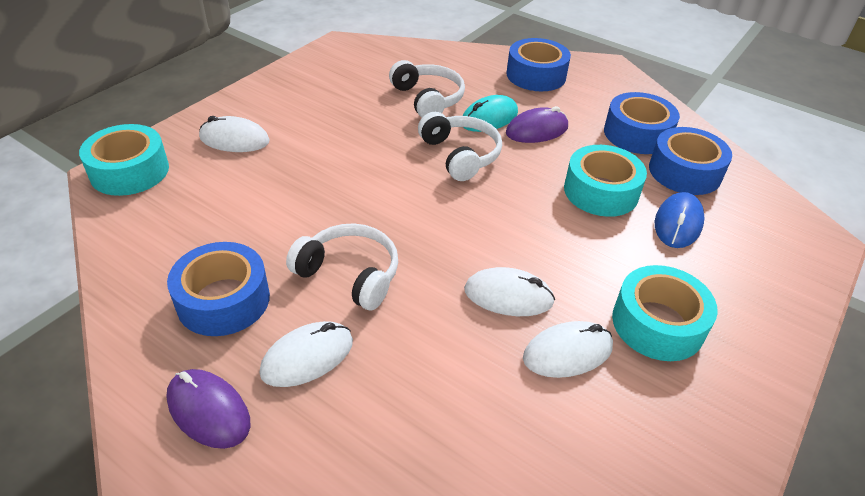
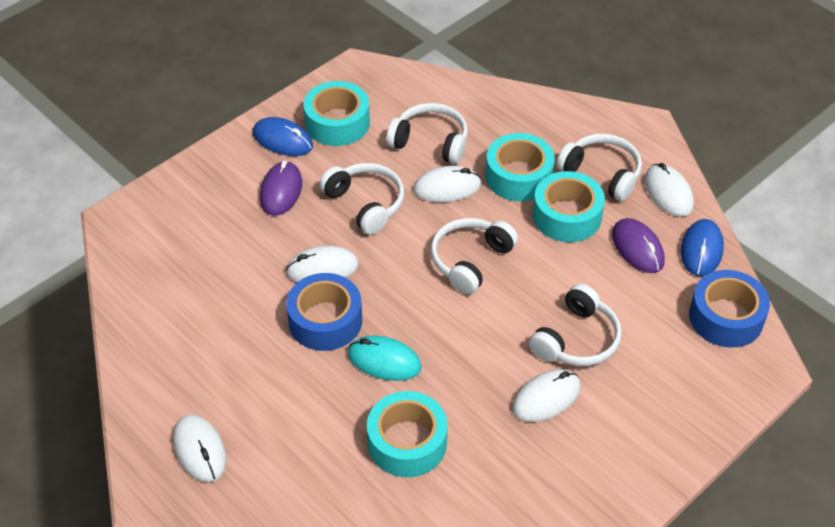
blue mouse: 1 -> 2
blue tape: 4 -> 2
turquoise tape: 3 -> 4
white headphones: 3 -> 5
white mouse: 4 -> 5

